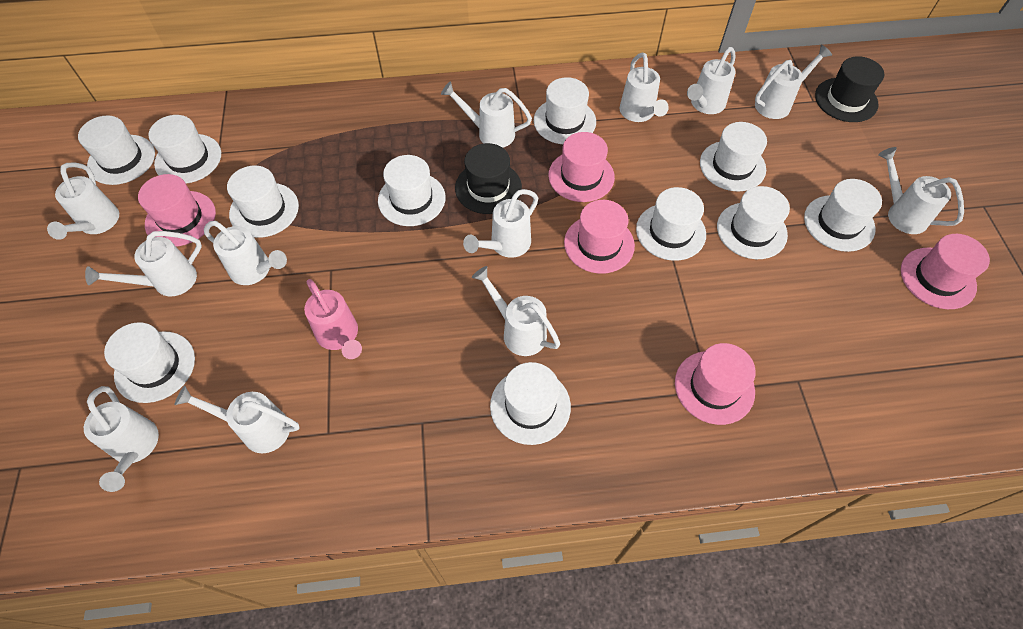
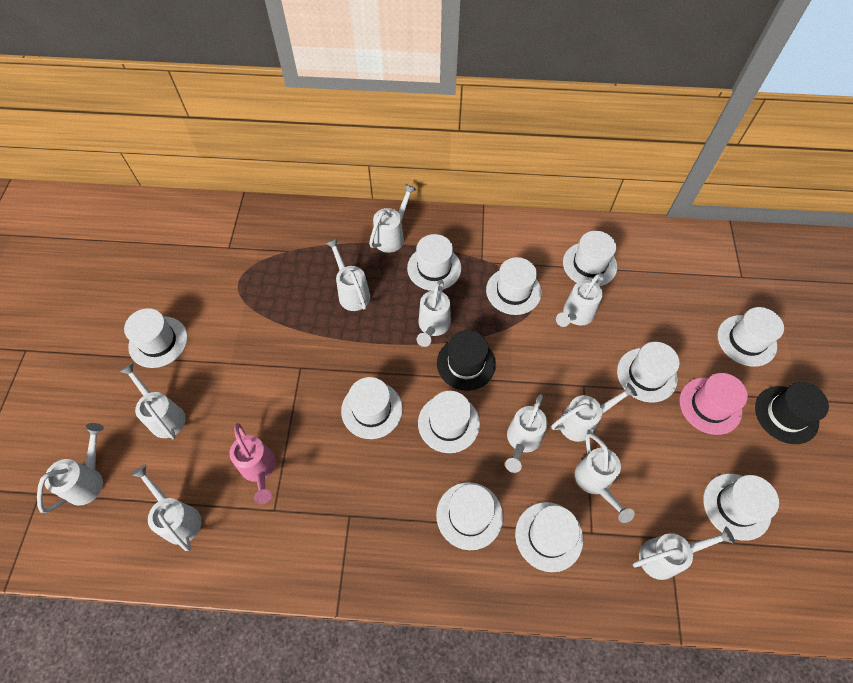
pink hat: 5 -> 1
white watering can: 12 -> 11

